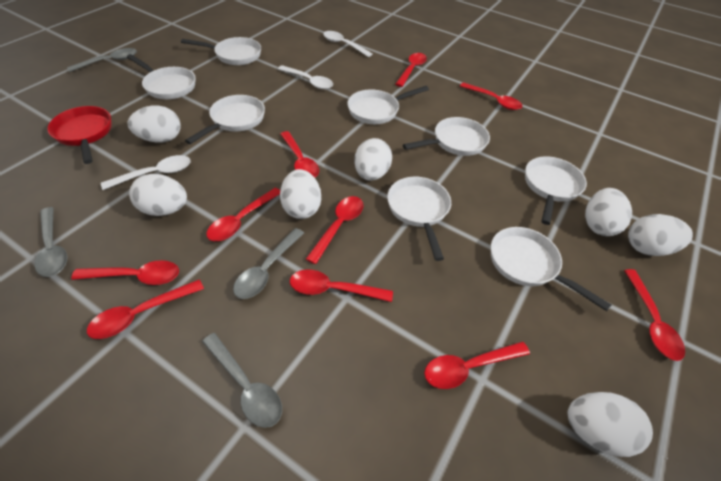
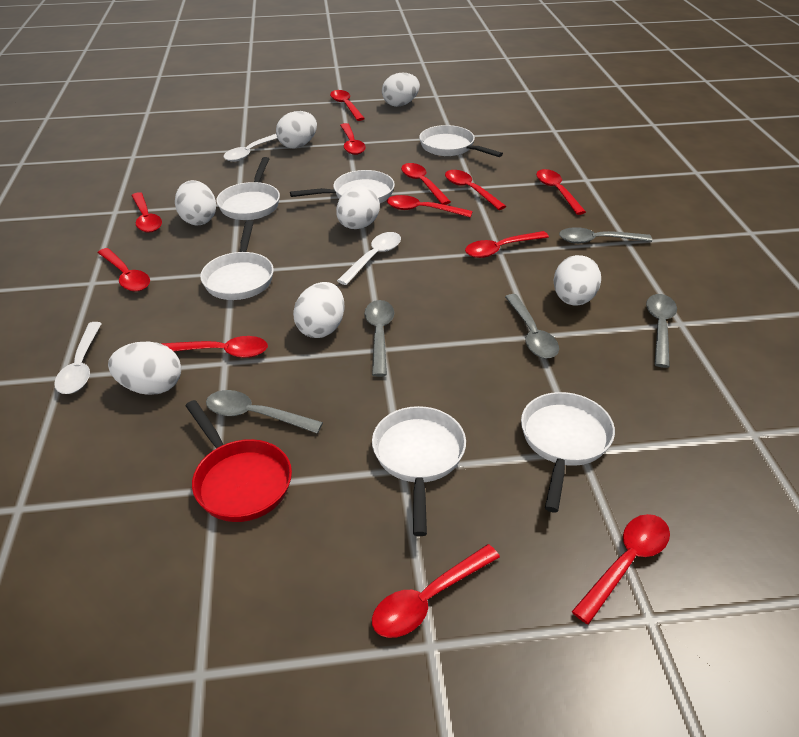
grey spoon: 4 -> 5
red spoon: 10 -> 12
white pan: 8 -> 6

